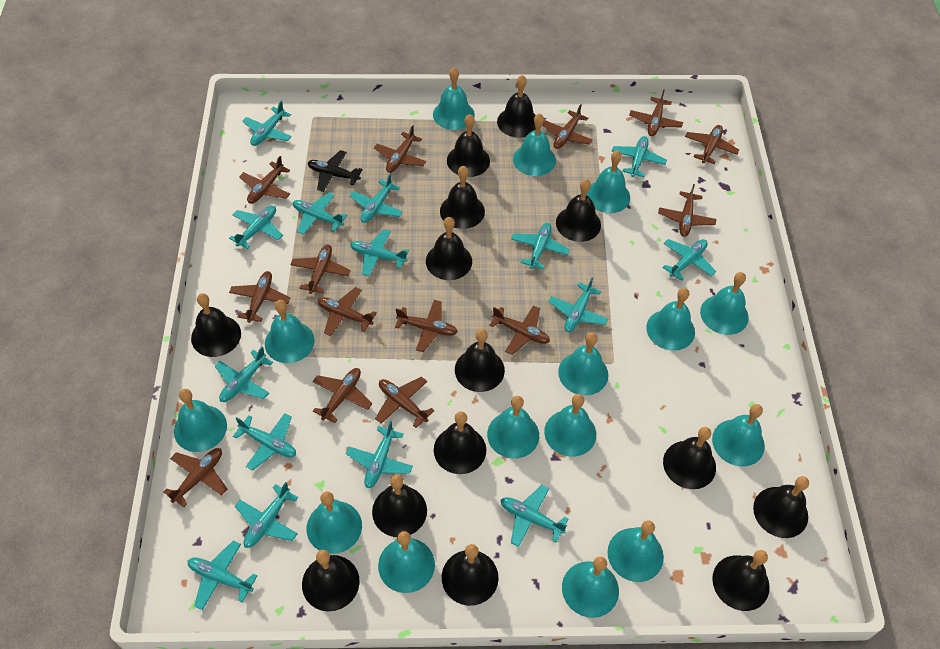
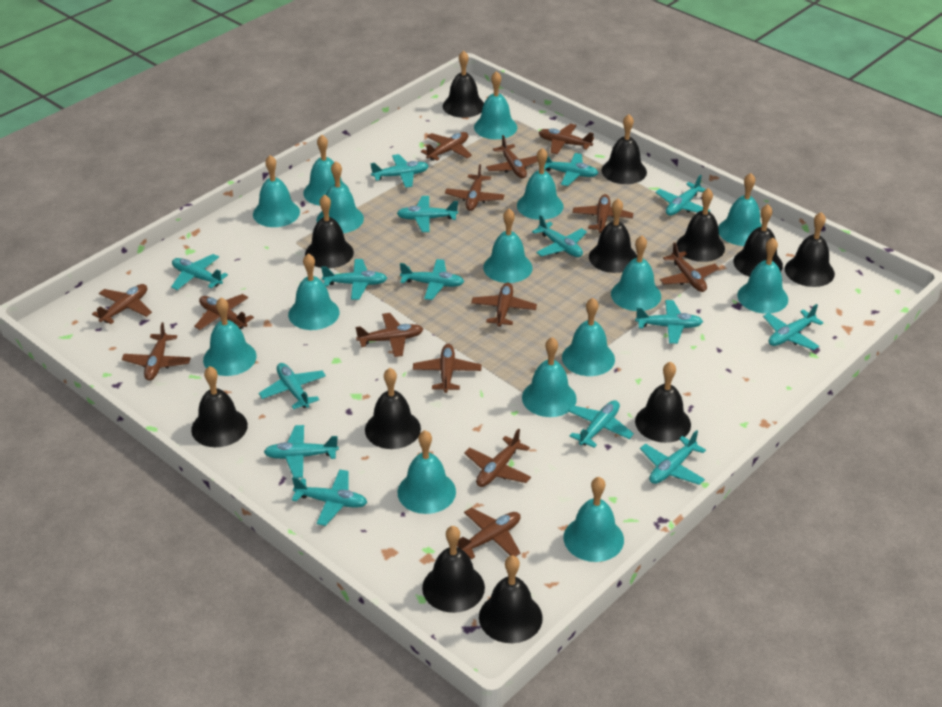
black bell: 14 -> 12
black plane: 1 -> 0

